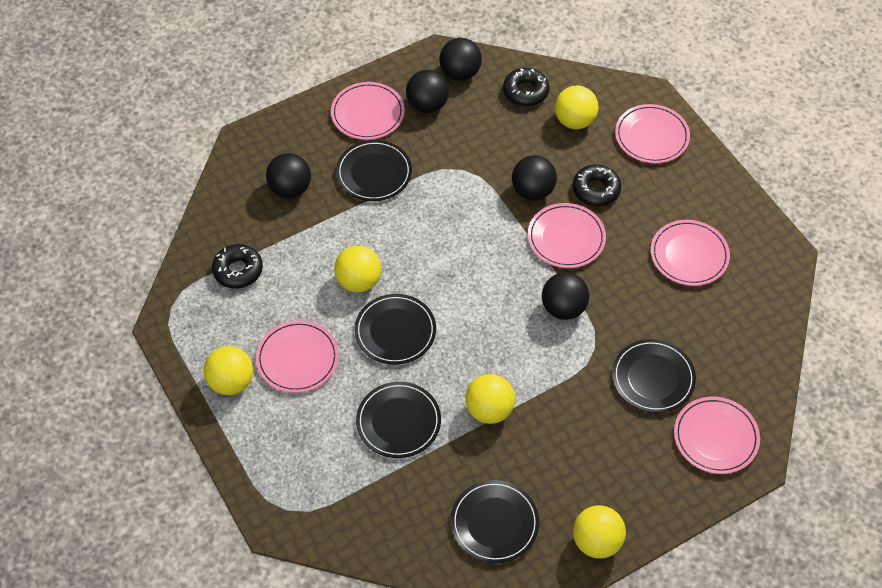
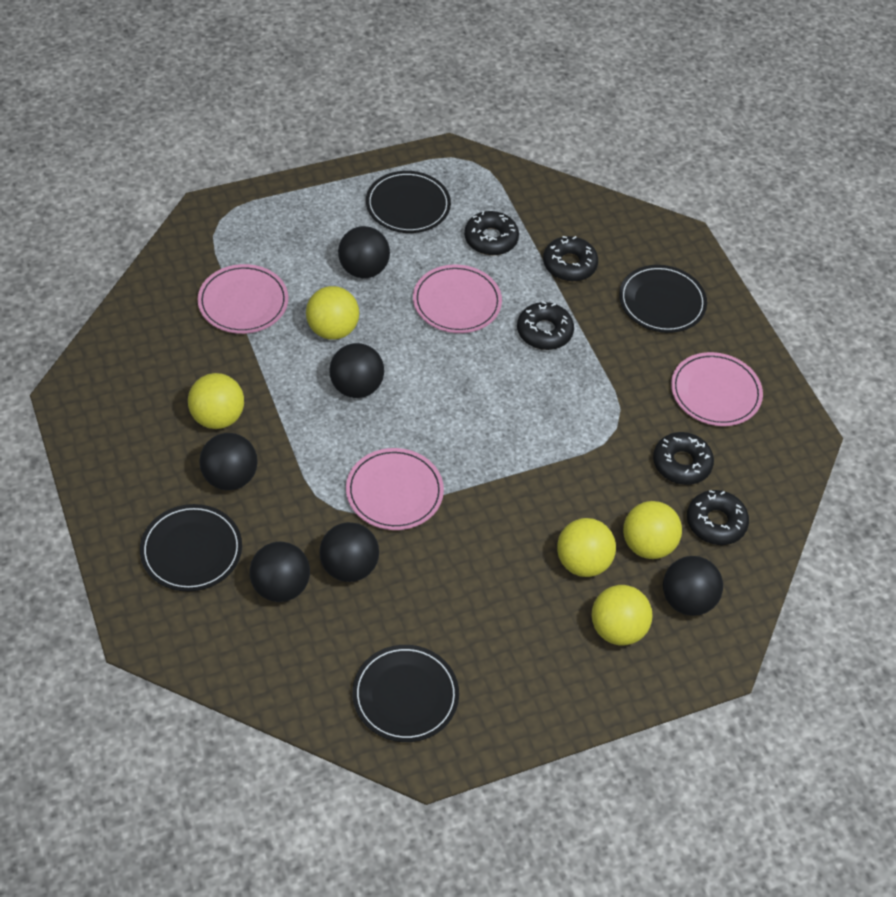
black ball: 5 -> 6
black donut: 3 -> 5
black plate: 5 -> 4
pink plate: 6 -> 4

